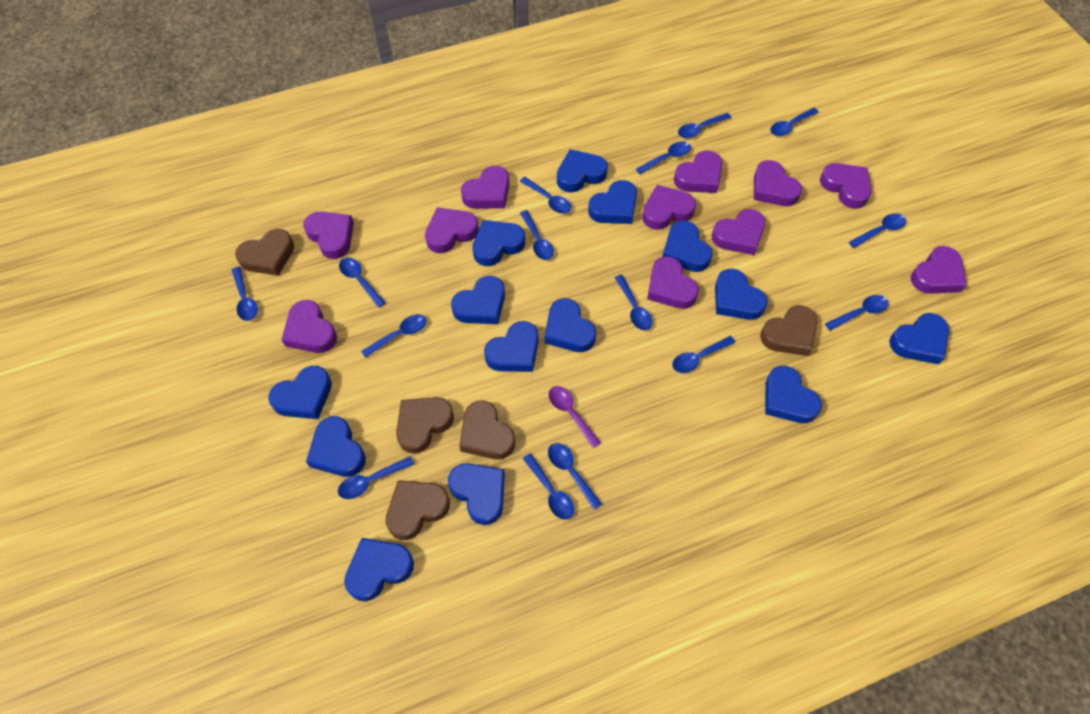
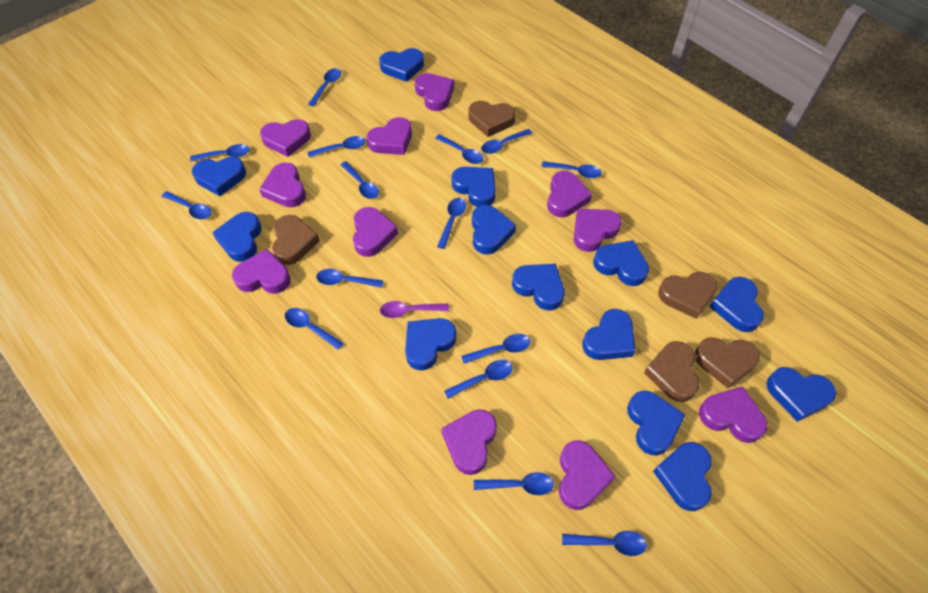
blue heart: 14 -> 13

